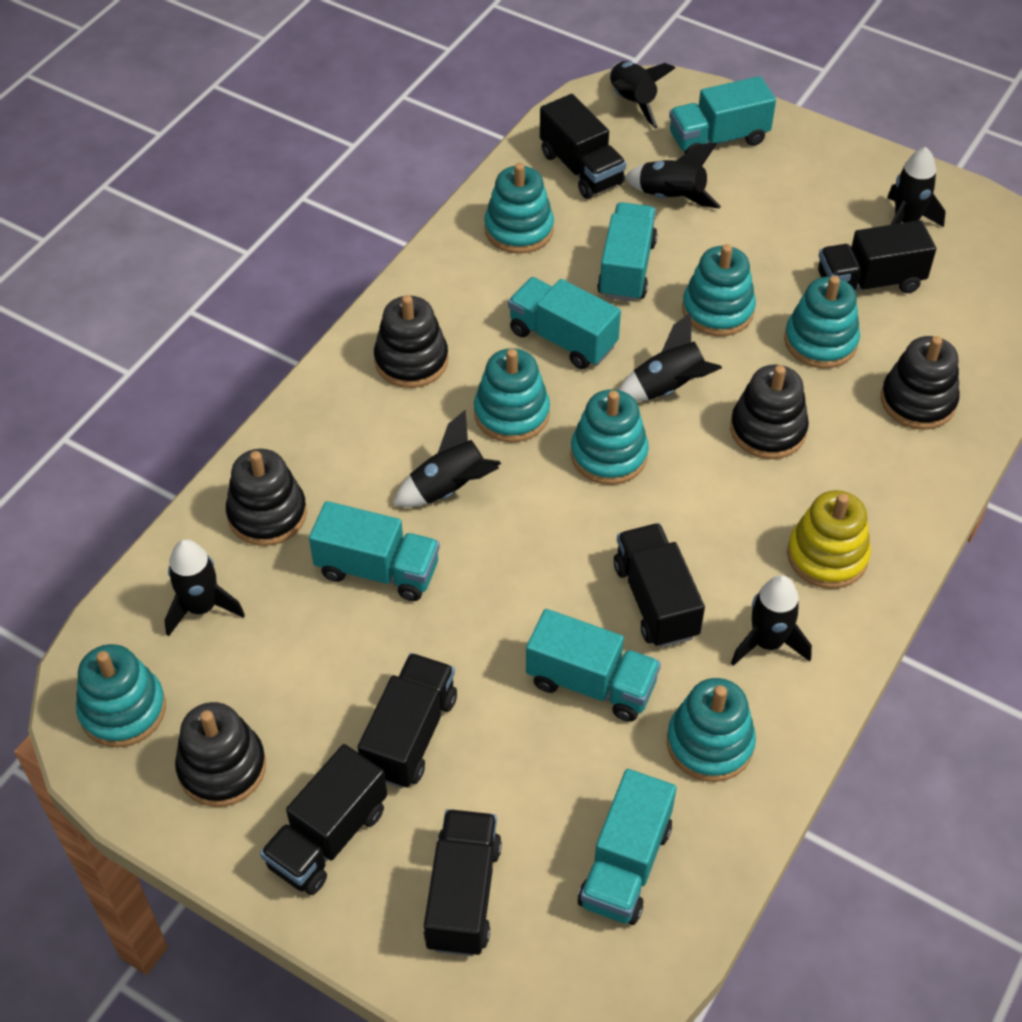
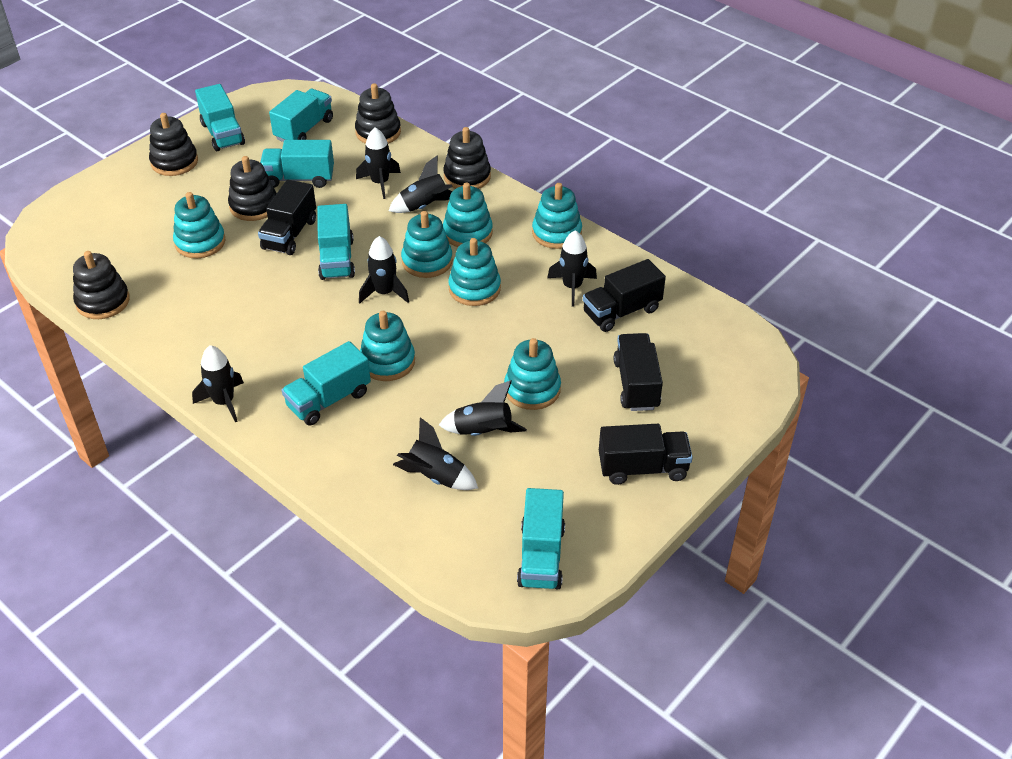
black truck: 6 -> 4
yellow stacking toy: 1 -> 0

